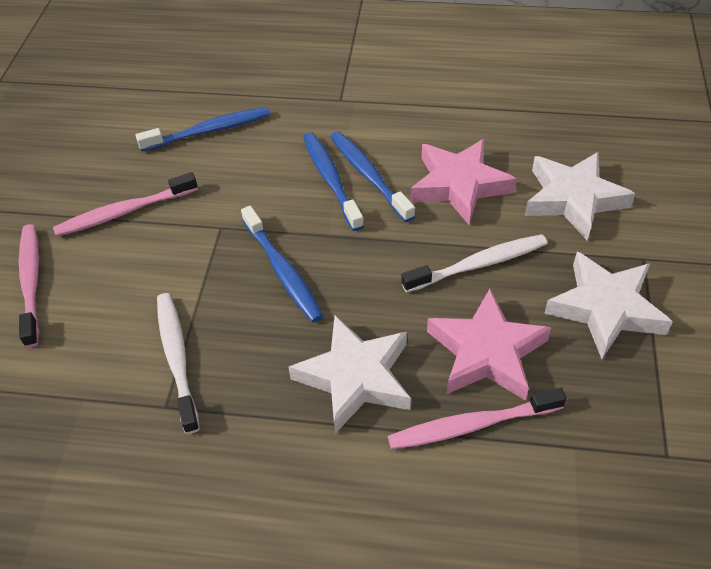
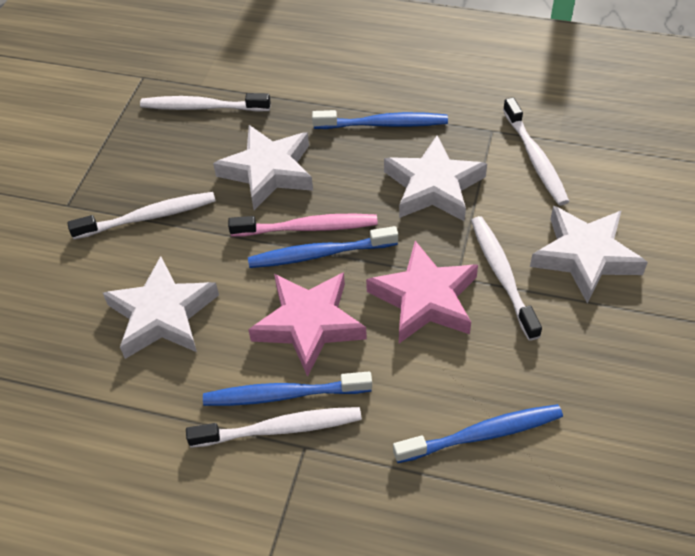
pink toothbrush: 3 -> 1
white star: 3 -> 4
white toothbrush: 2 -> 5

